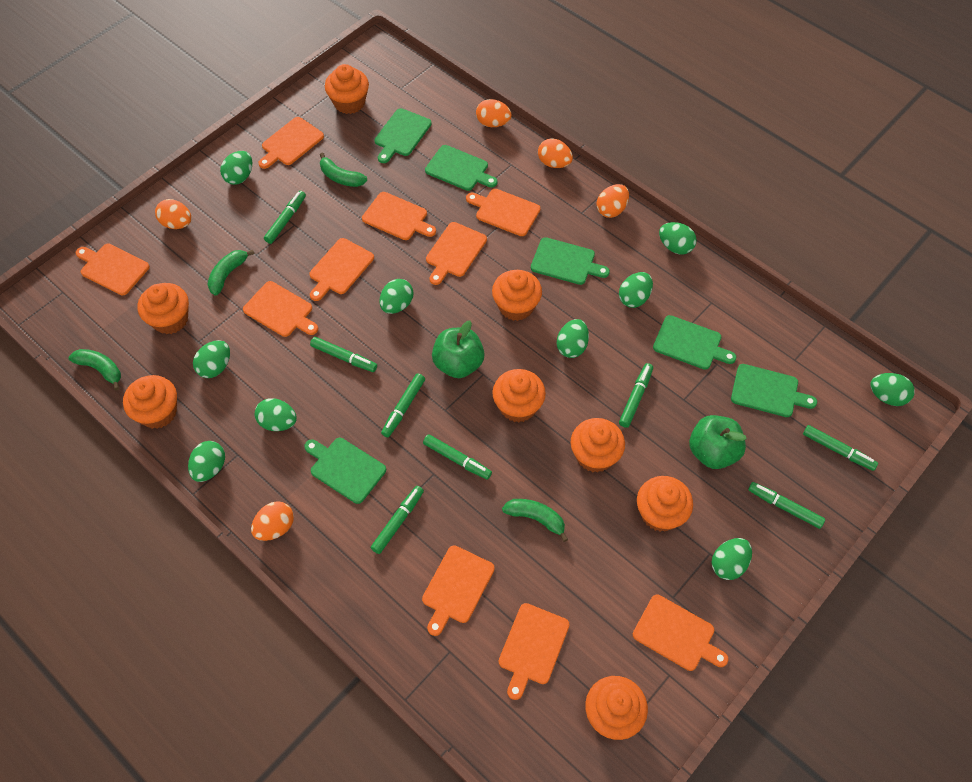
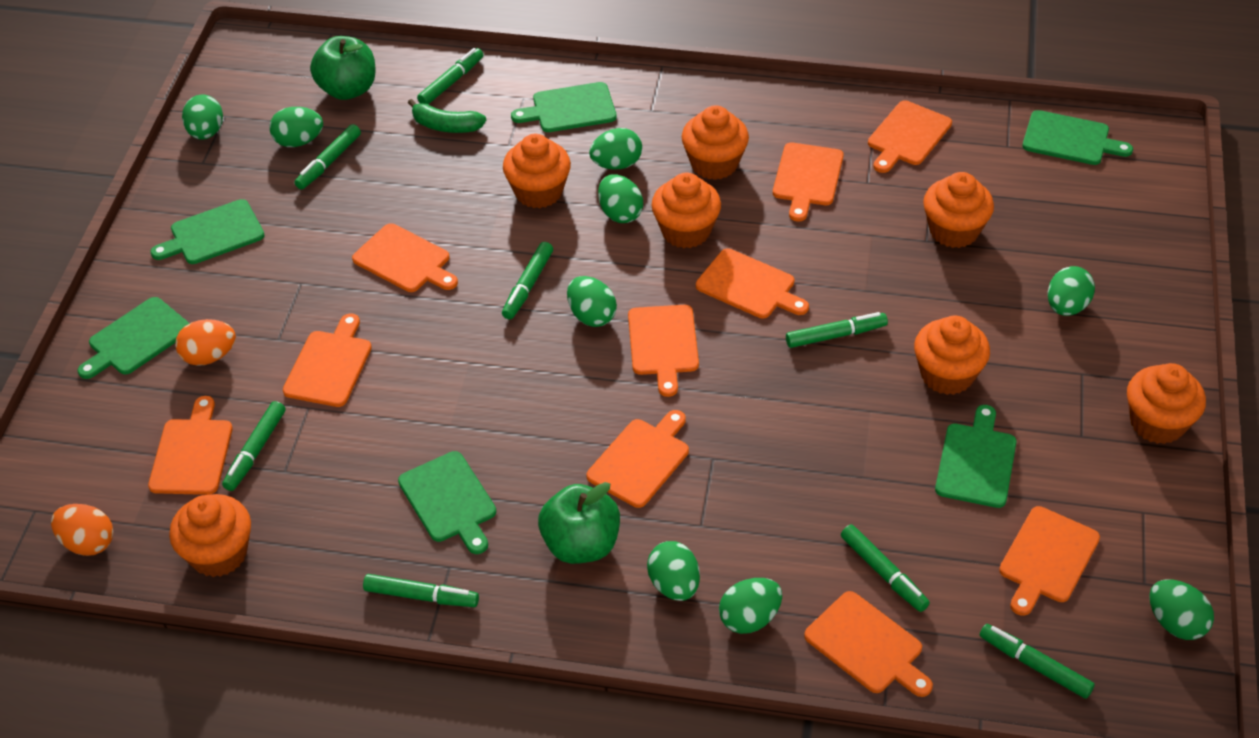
green banana: 4 -> 1
green egg: 10 -> 9
orange cupcake: 8 -> 7
orange egg: 5 -> 2

